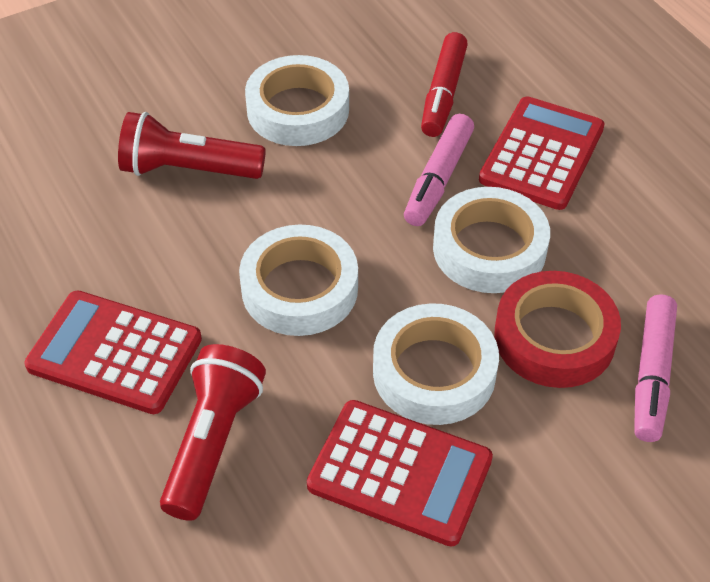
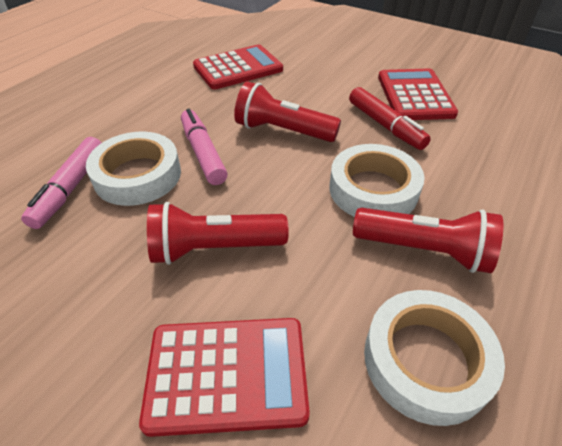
red flashlight: 2 -> 3
red tape: 1 -> 0
white tape: 4 -> 3

